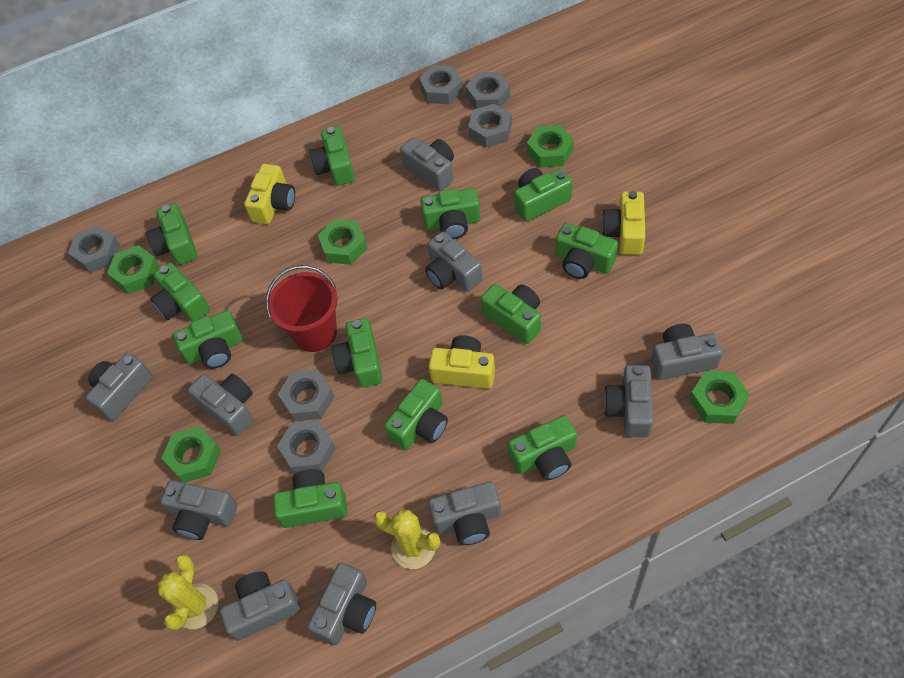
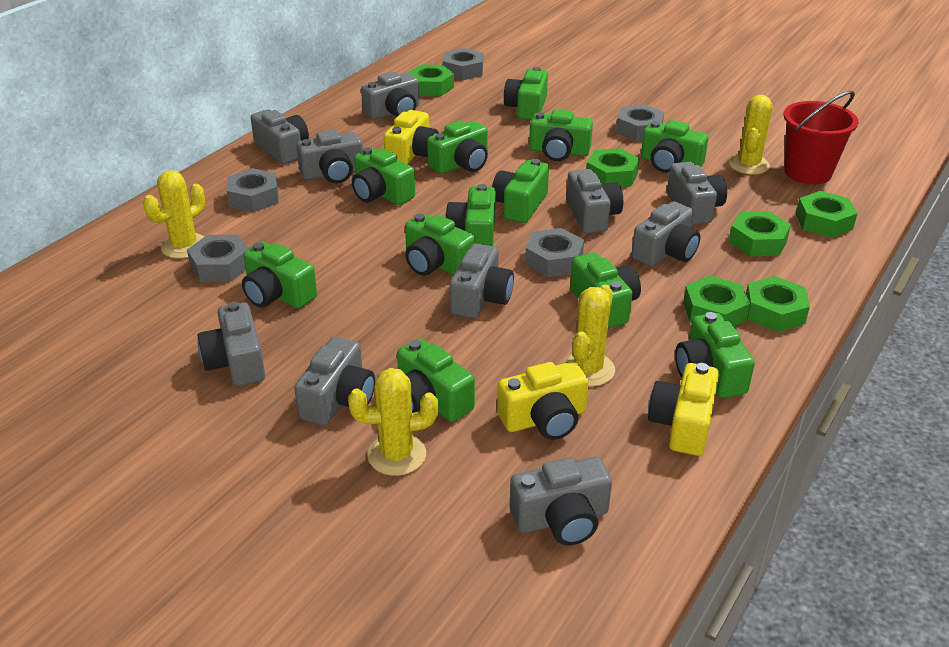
green nut: 5 -> 6
grey nut: 6 -> 5
yellow cactus: 2 -> 4

